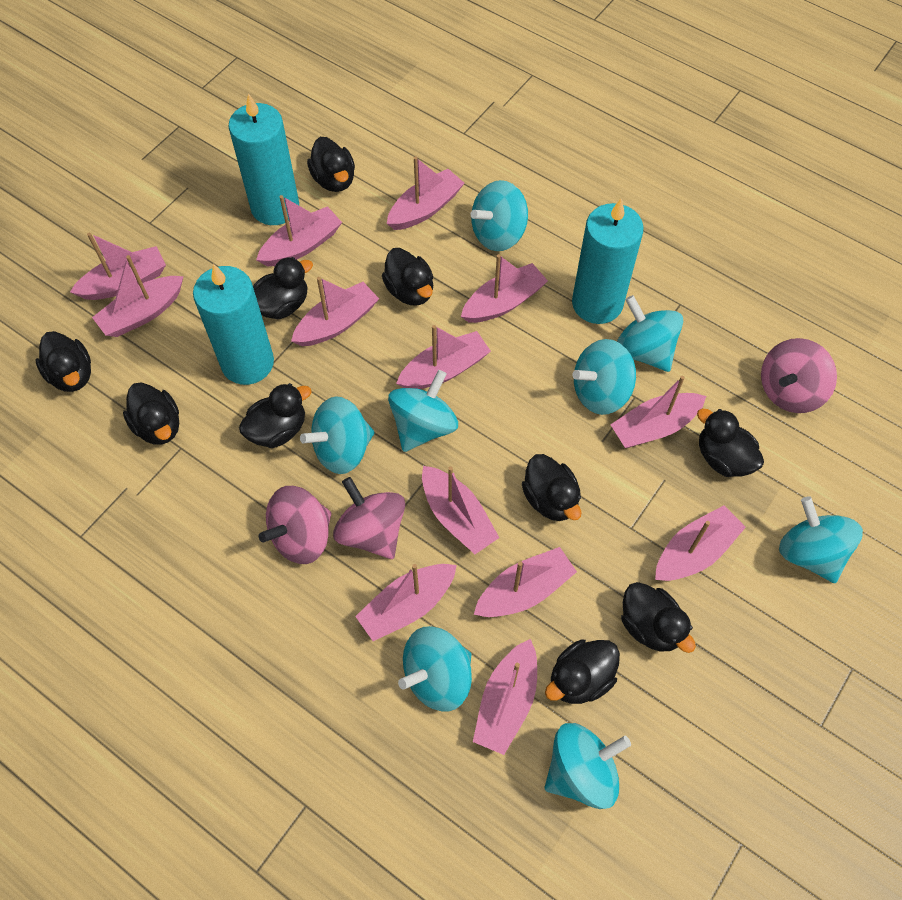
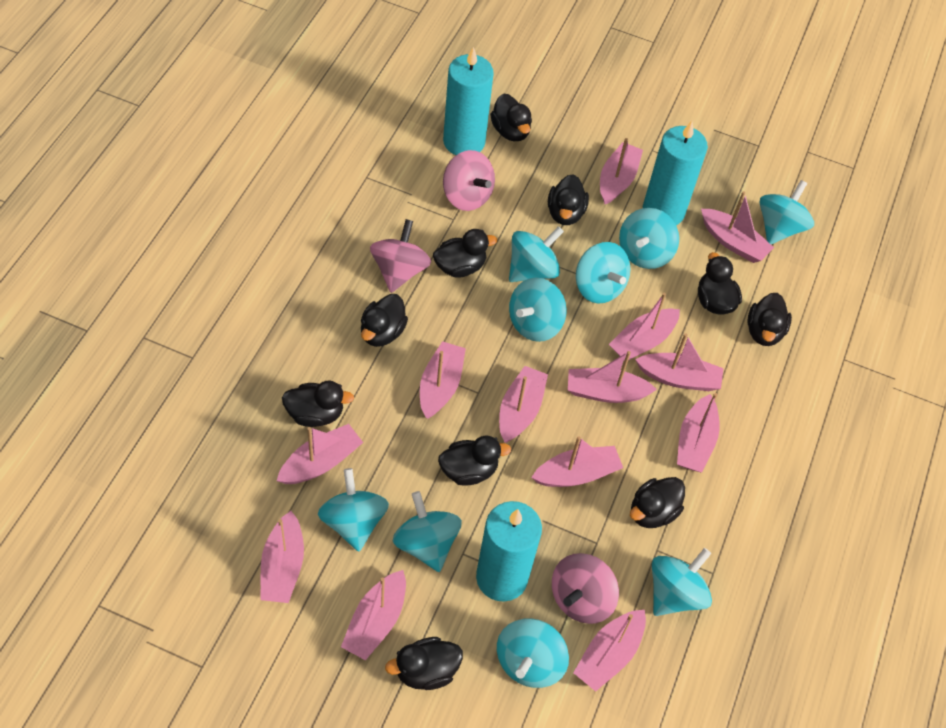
turquoise spinning top: 8 -> 9

